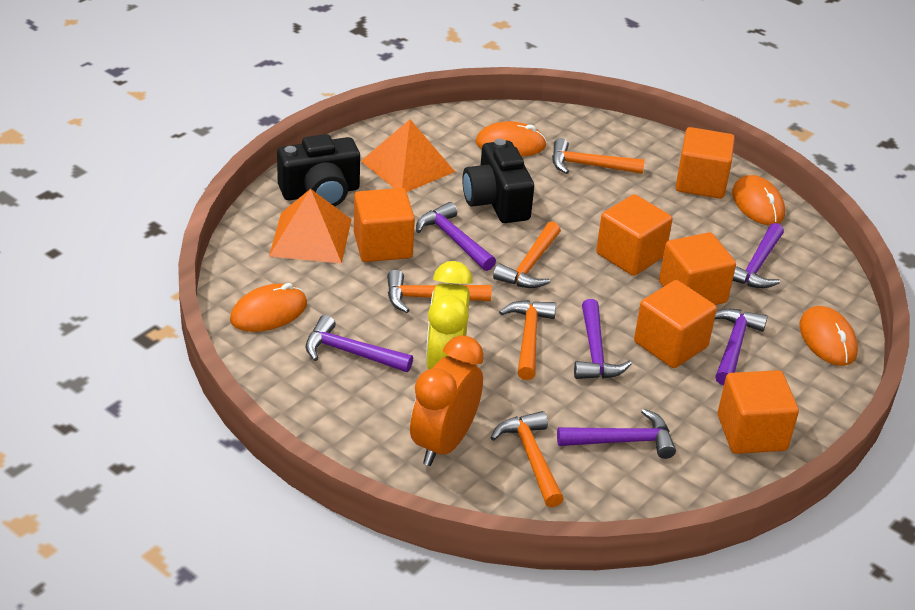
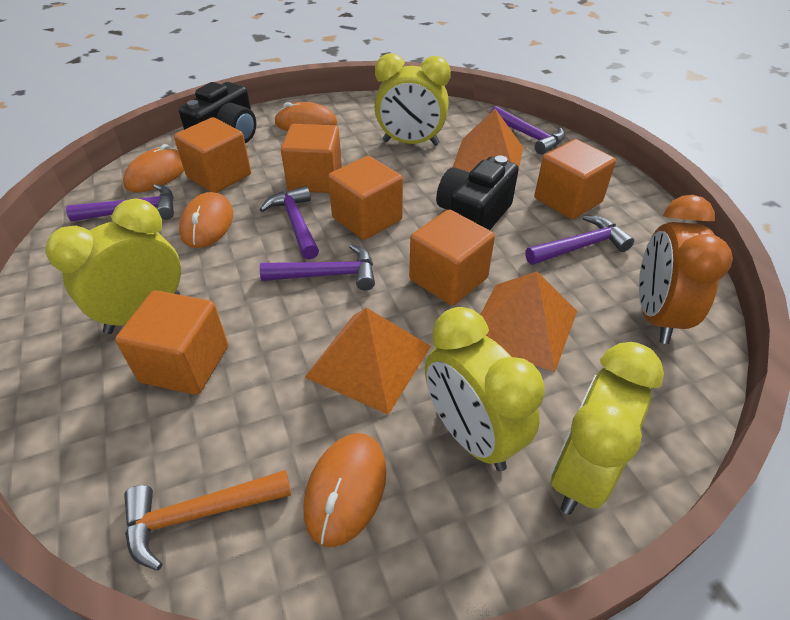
orange hammer: 5 -> 1
orange pyramid: 2 -> 3
purple hammer: 6 -> 5
yellow clock: 1 -> 4

